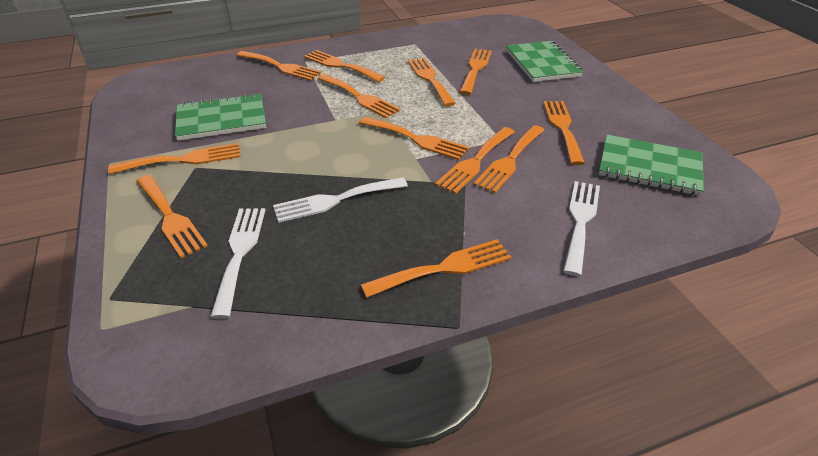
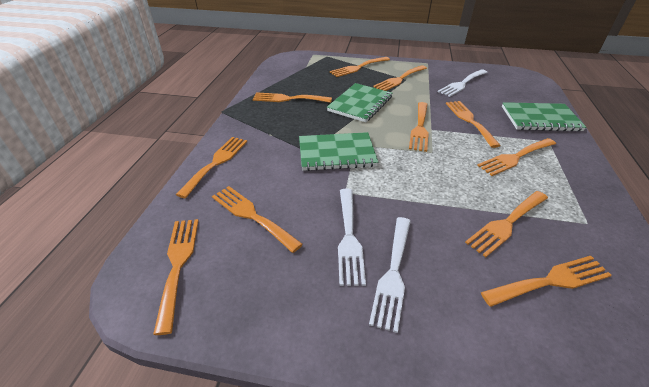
orange fork: 12 -> 11

